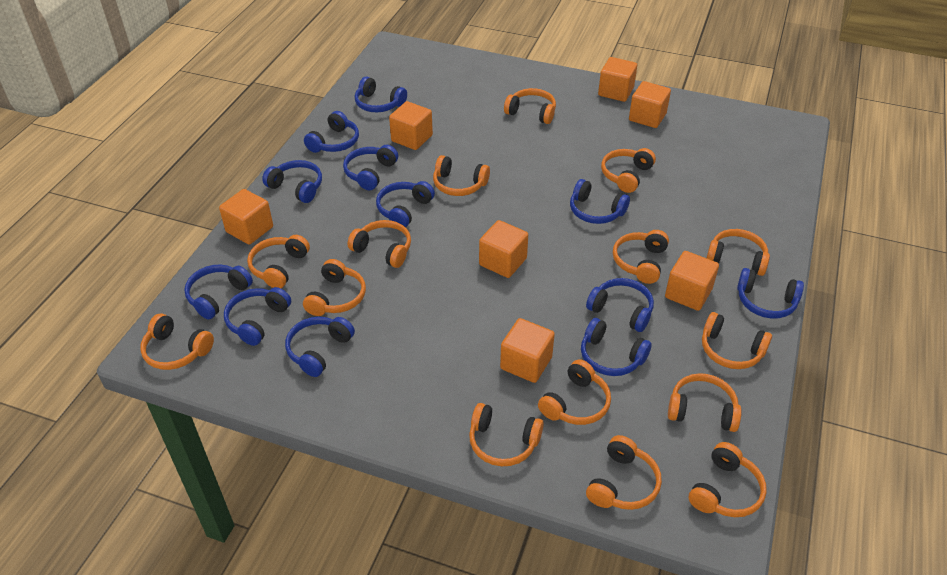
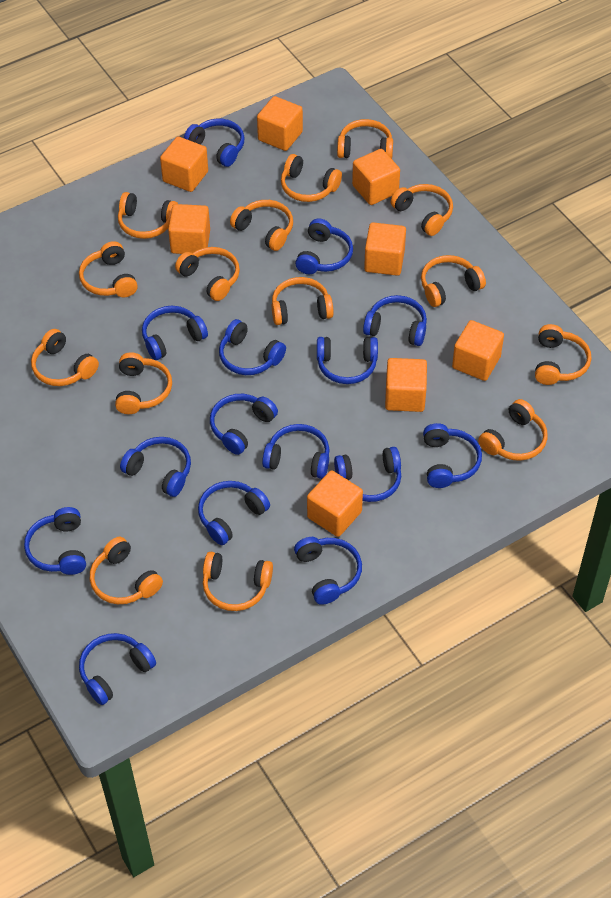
blue headphones: 12 -> 15
orange cube: 7 -> 8

